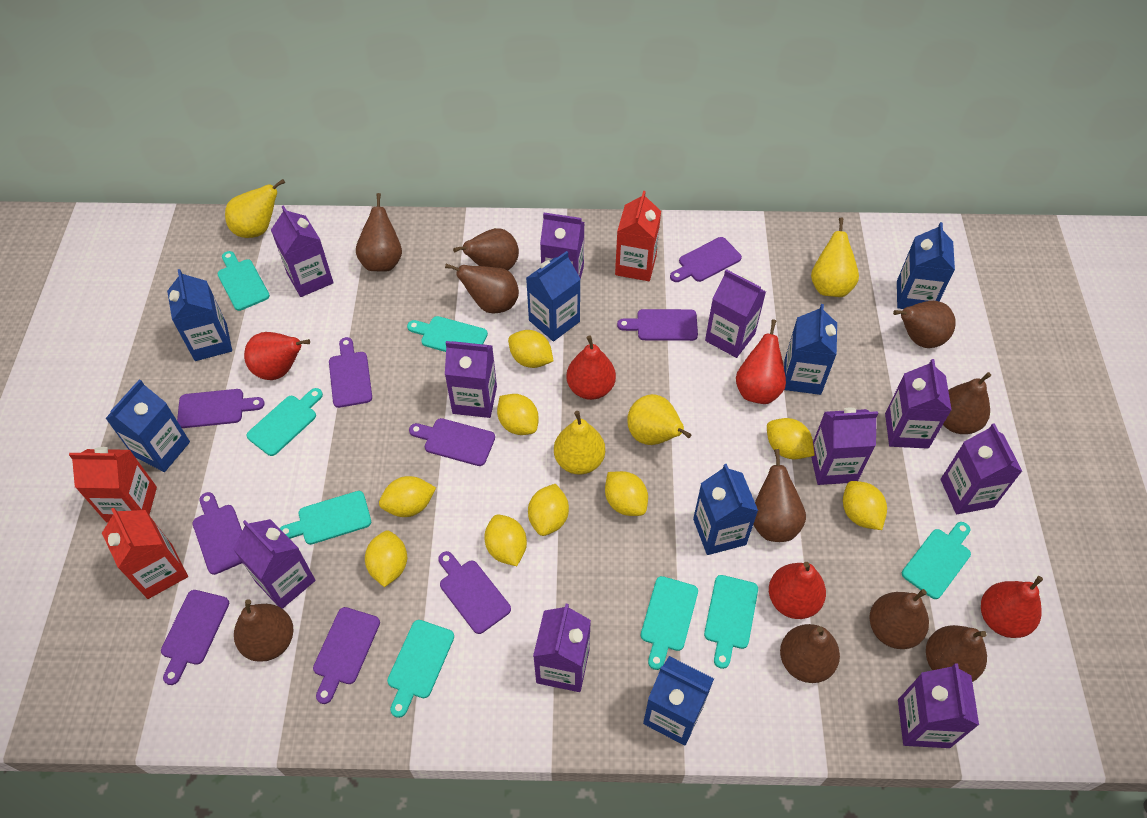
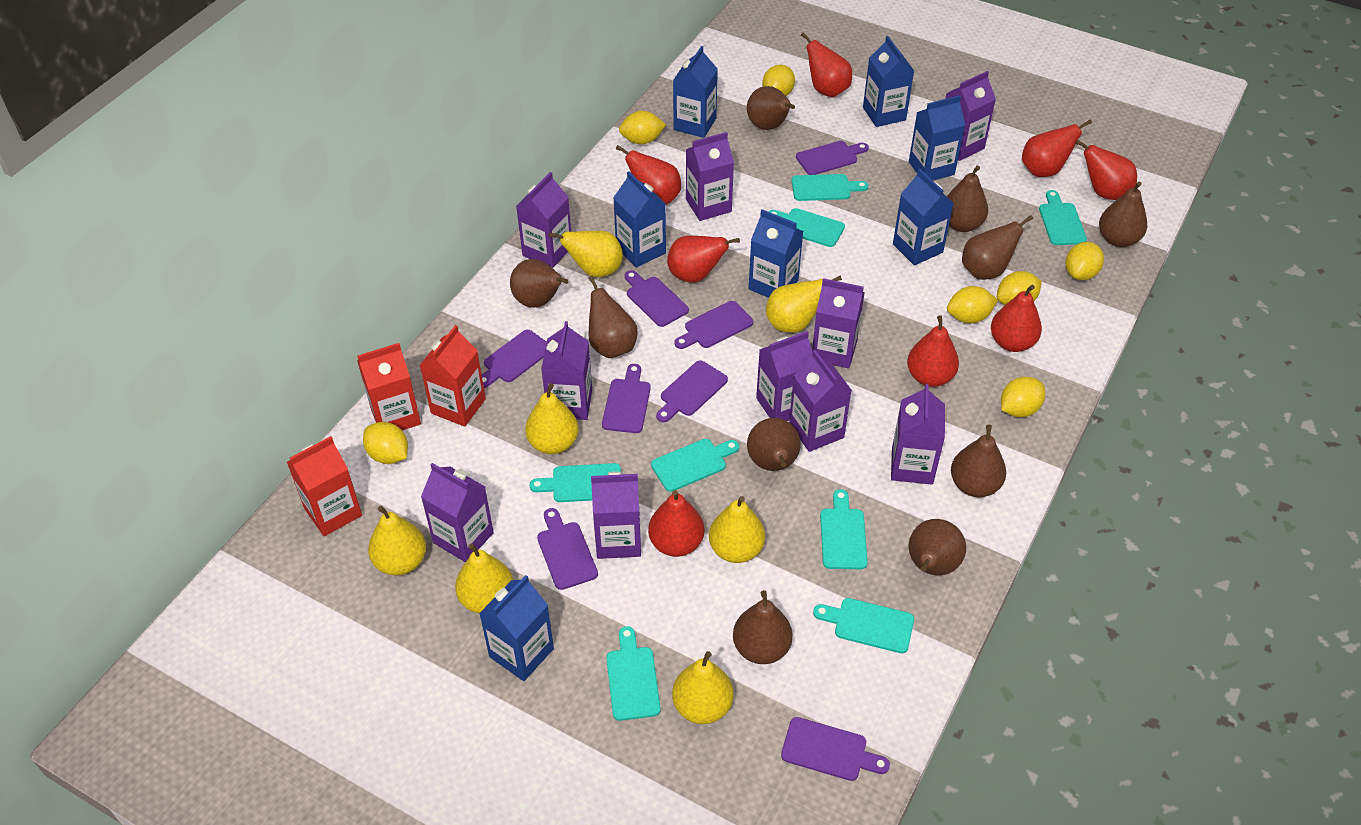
purple cutting board: 9 -> 8
red pear: 5 -> 8
yellow lemon: 9 -> 7
yellow pear: 4 -> 7

